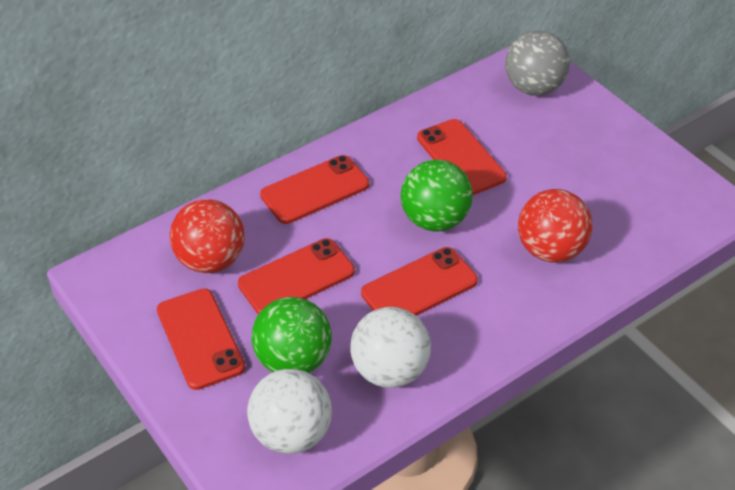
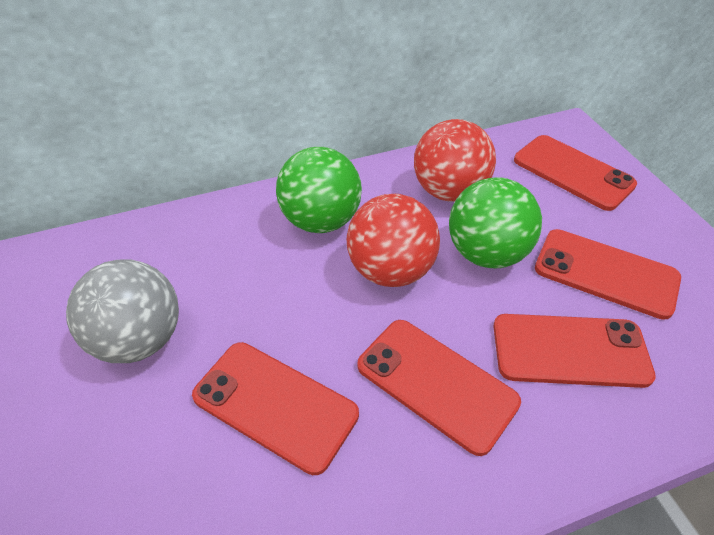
white ball: 2 -> 0

